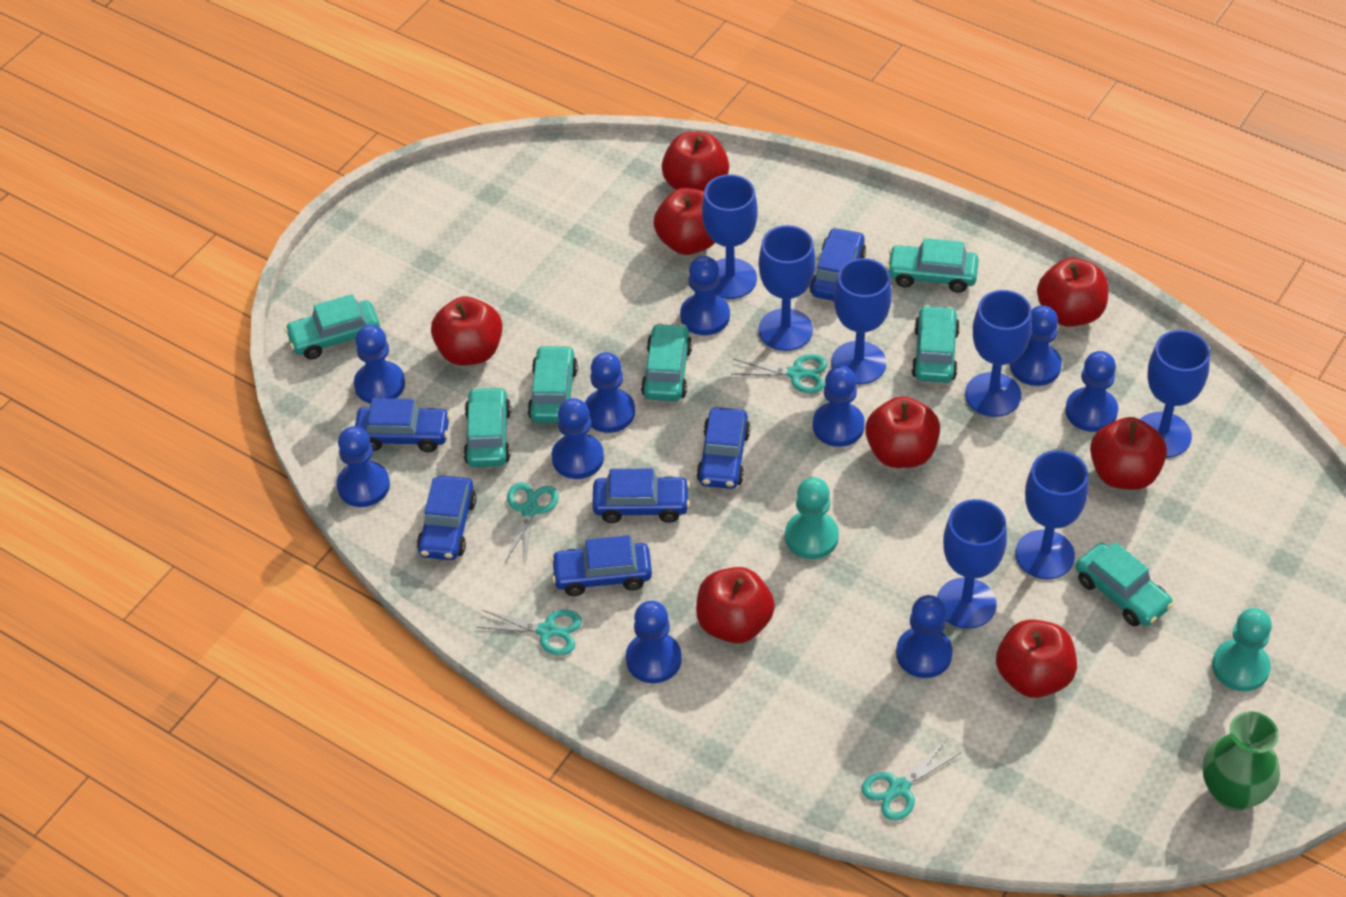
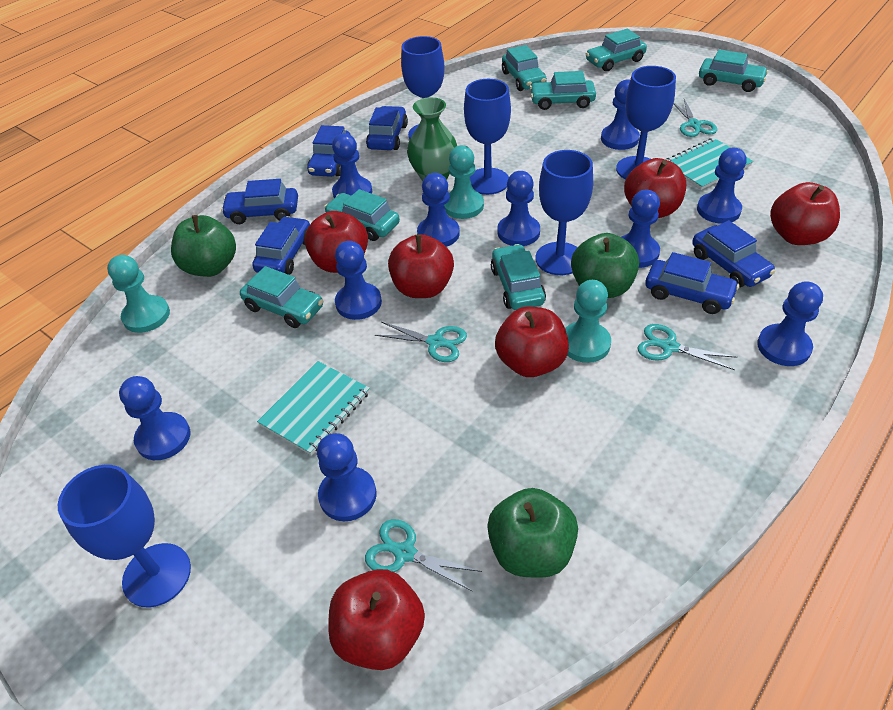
blue goblet: 7 -> 5
green apple: 0 -> 3
red apple: 8 -> 6
turquoise notebook: 0 -> 2
turquoise pawn: 2 -> 3

